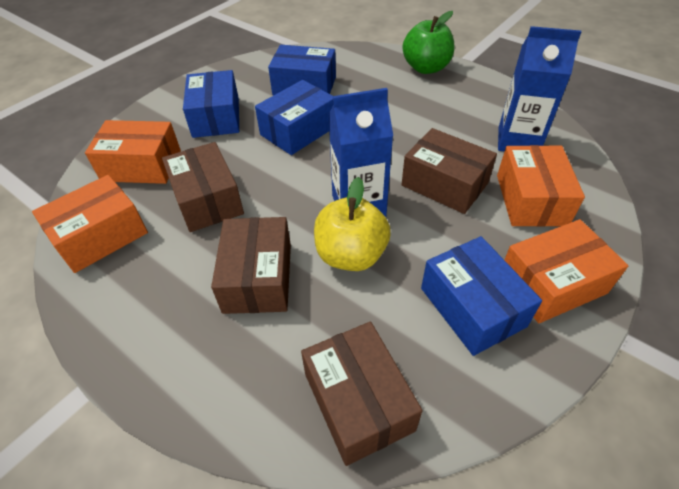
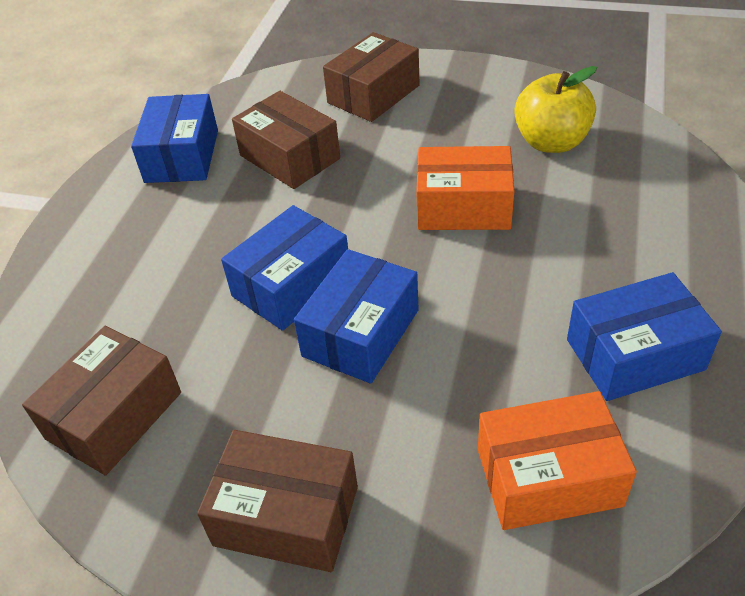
blue carton: 2 -> 0
green apple: 1 -> 0
orange box: 4 -> 2

